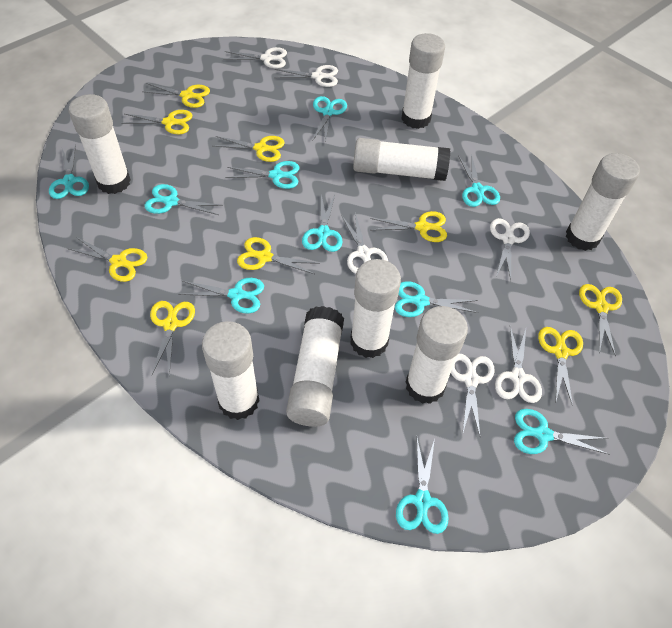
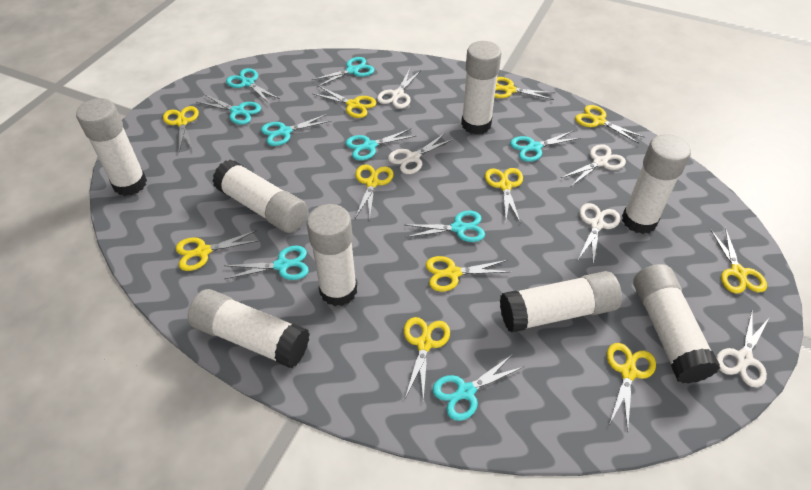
turquoise scissors: 10 -> 9
white scissors: 6 -> 5
yellow scissors: 9 -> 11

